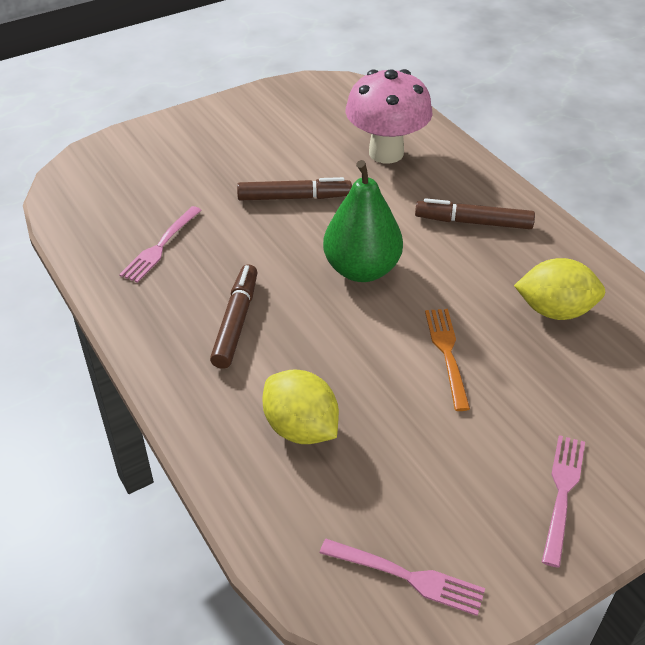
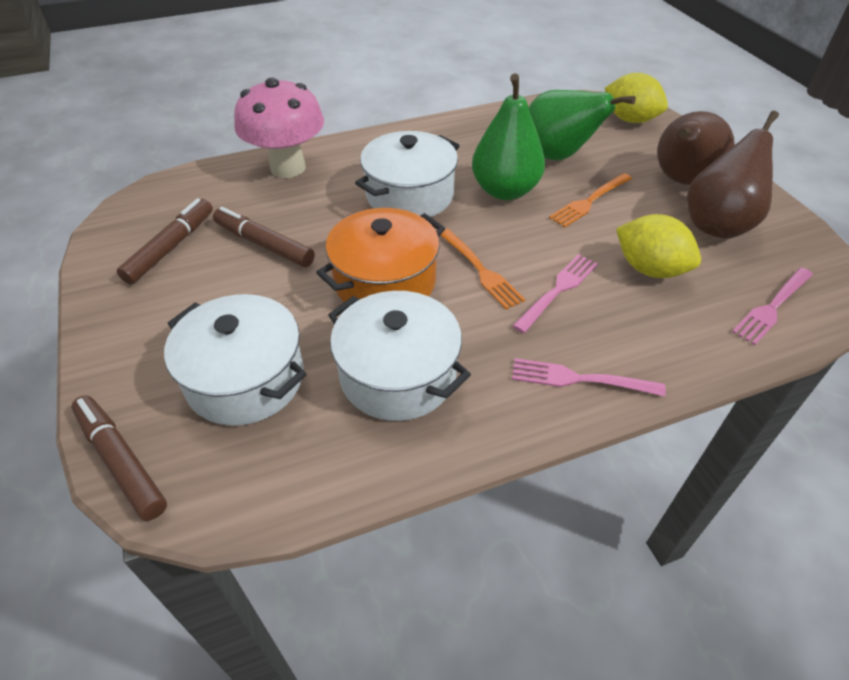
brown pear: 0 -> 2
green pear: 1 -> 2
orange fork: 1 -> 2
orange pot: 0 -> 1
white pot: 0 -> 3

